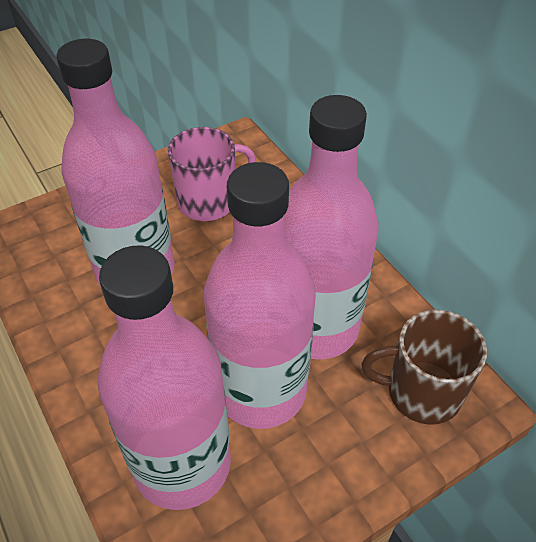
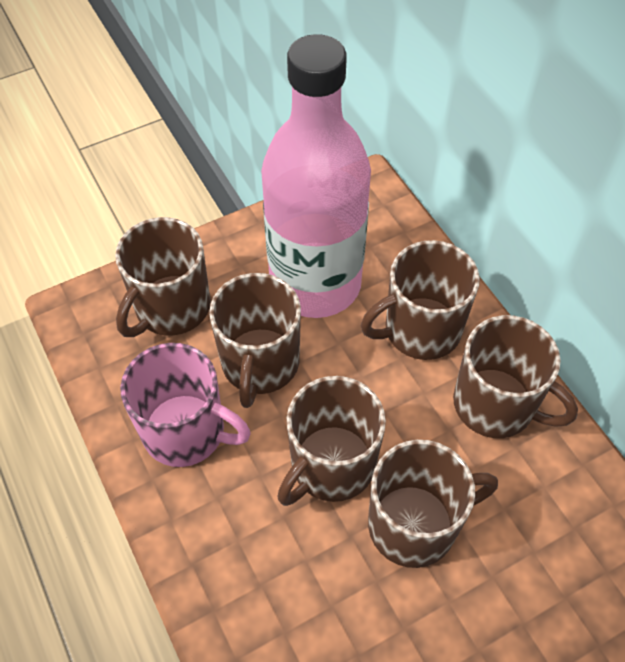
brown mug: 1 -> 6
pink bottle: 4 -> 1

